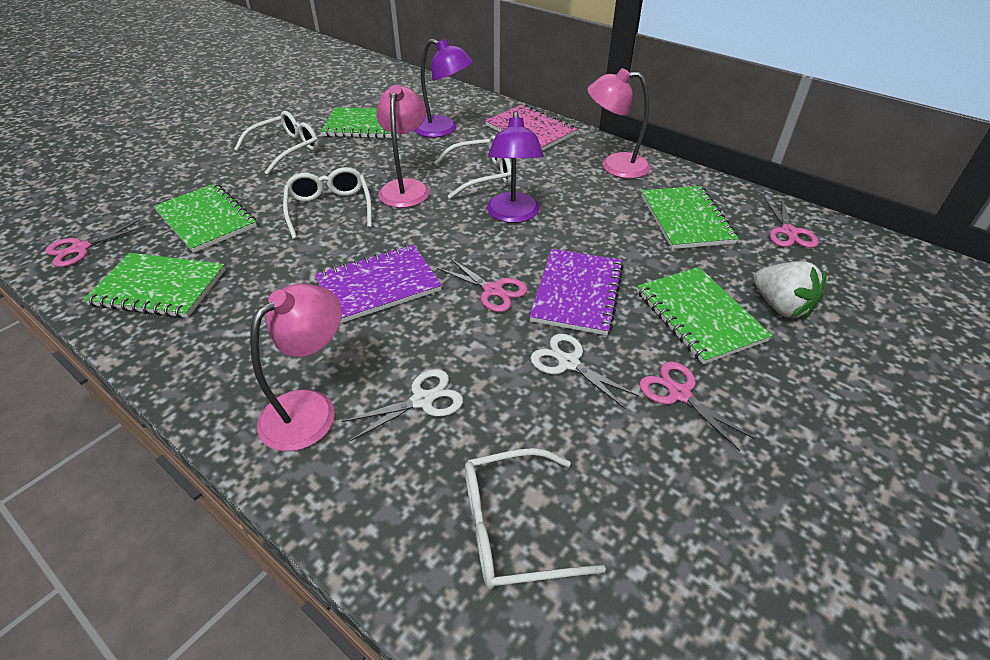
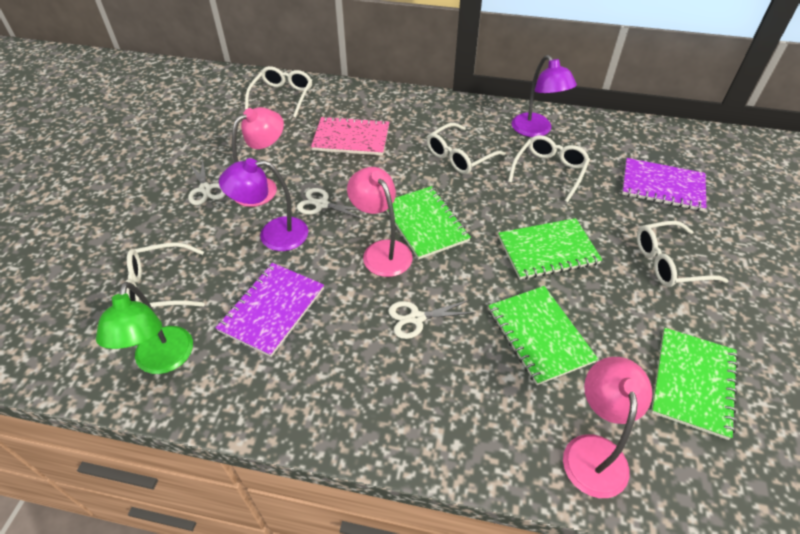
green lamp: 0 -> 1
green notebook: 5 -> 4
pink scissors: 4 -> 0
white glasses: 4 -> 5
white scissors: 2 -> 3
white strawberry: 1 -> 0

